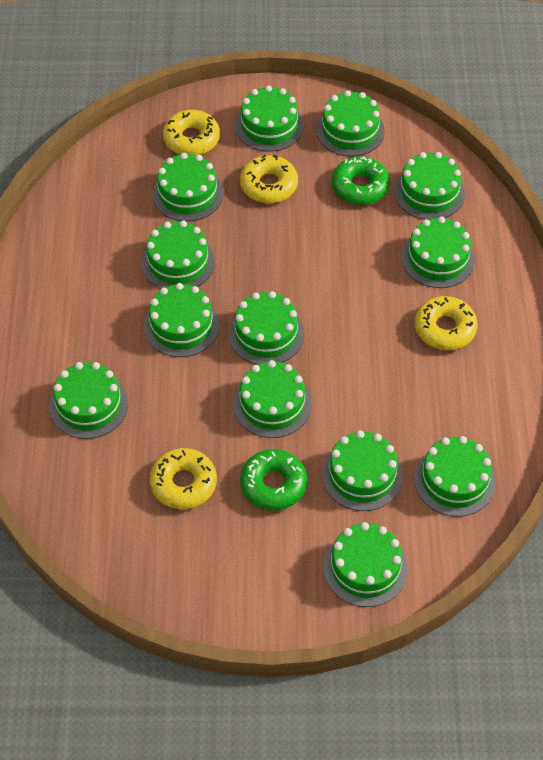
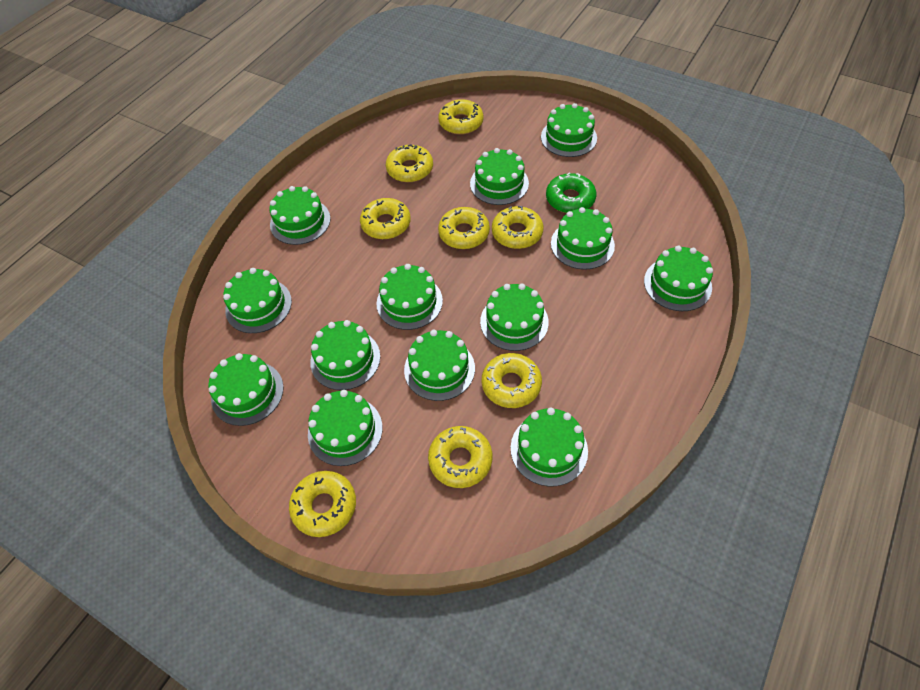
green donut: 2 -> 1
yellow donut: 4 -> 8

